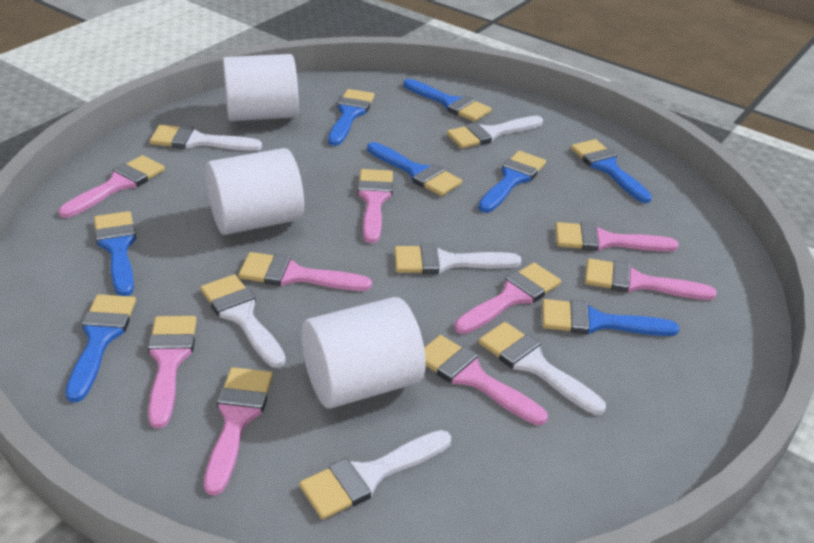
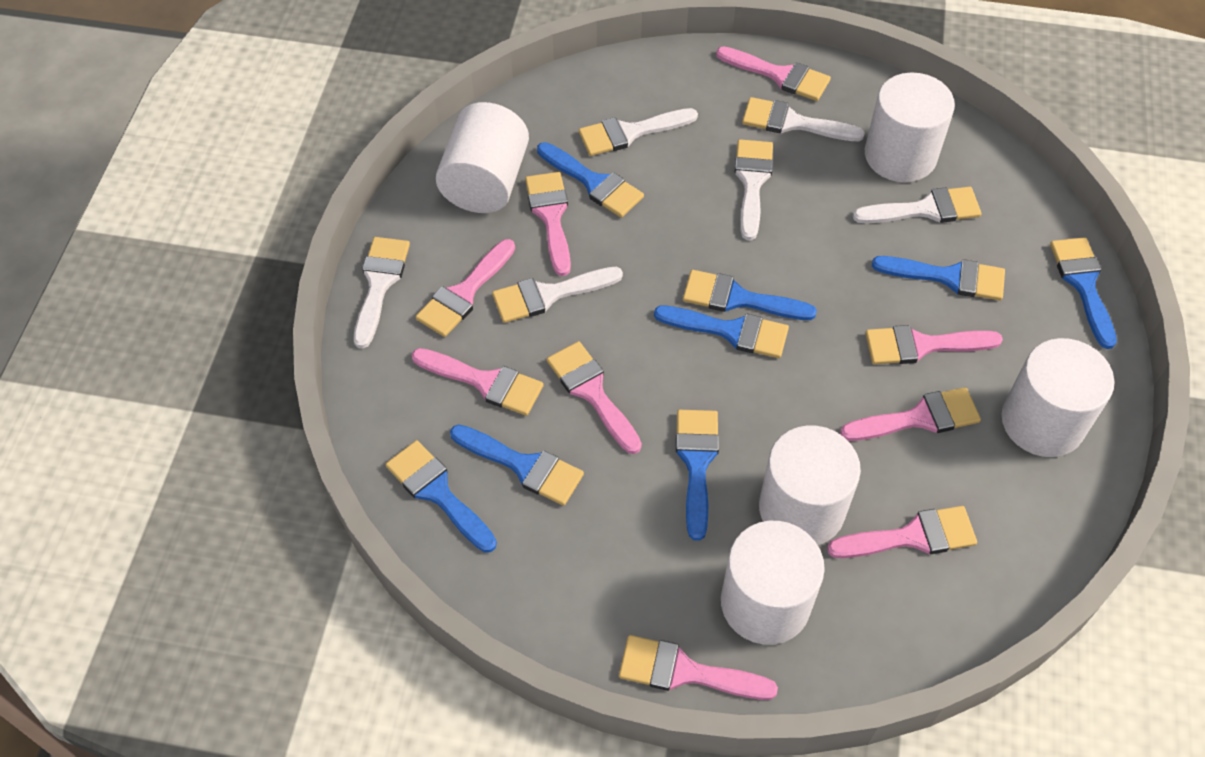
white cylinder: 3 -> 5

